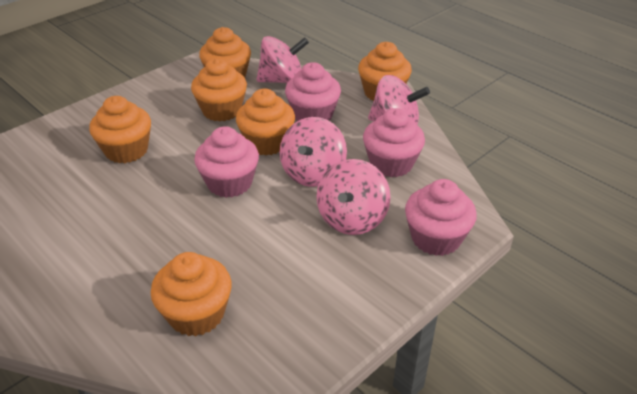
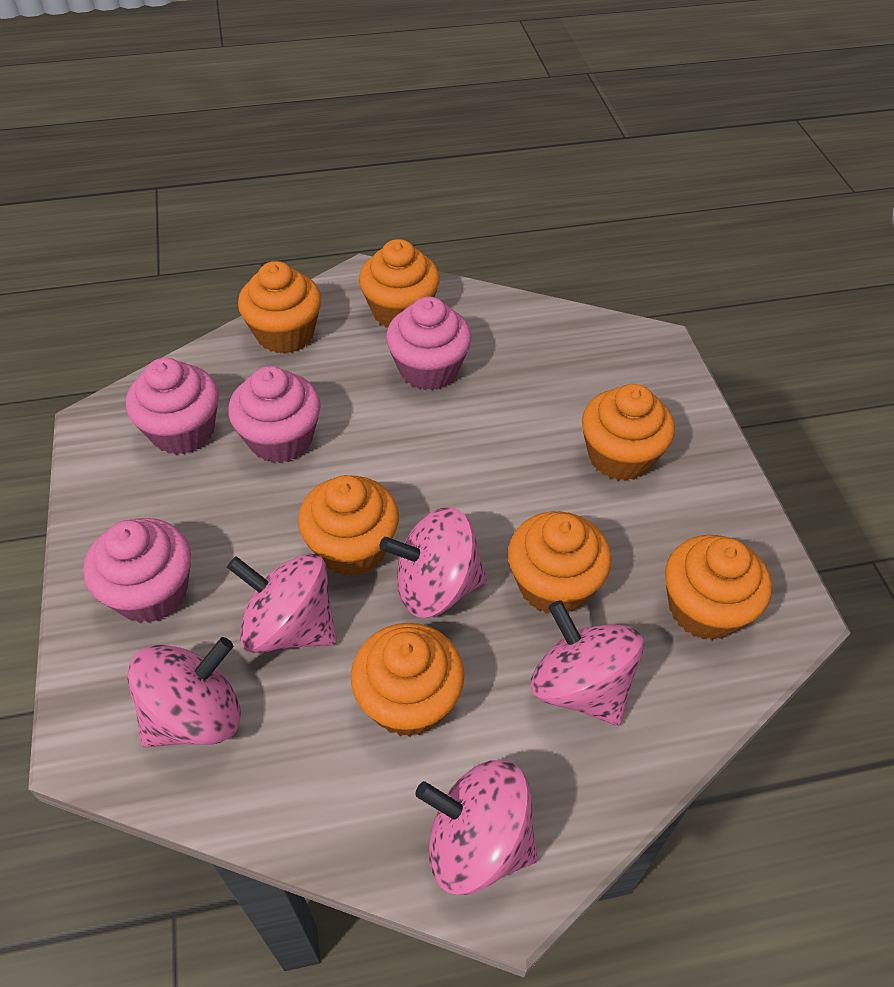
orange cupcake: 6 -> 7
pink spinning top: 4 -> 5

